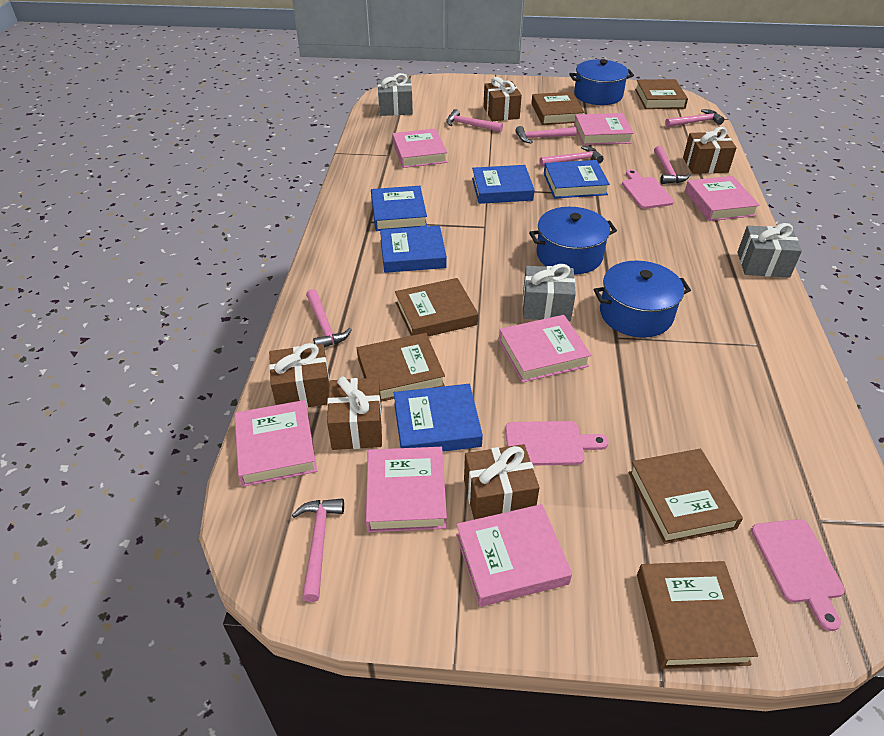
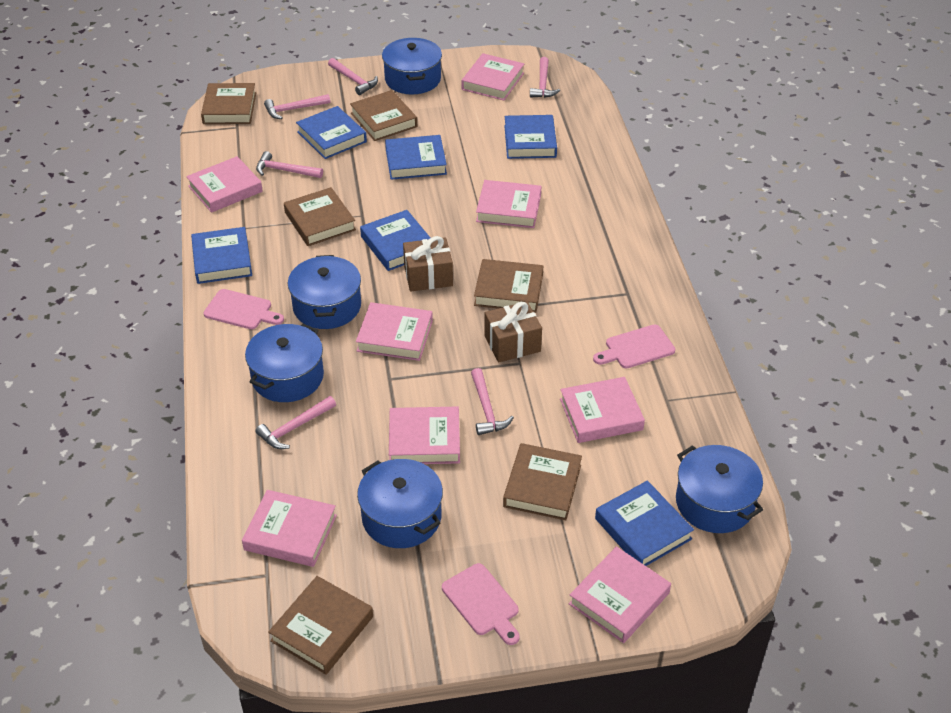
blue book: 5 -> 6
blue pot: 3 -> 5
brown gift: 5 -> 2
grey gift: 3 -> 0
pink book: 7 -> 8
pink hammer: 7 -> 6

